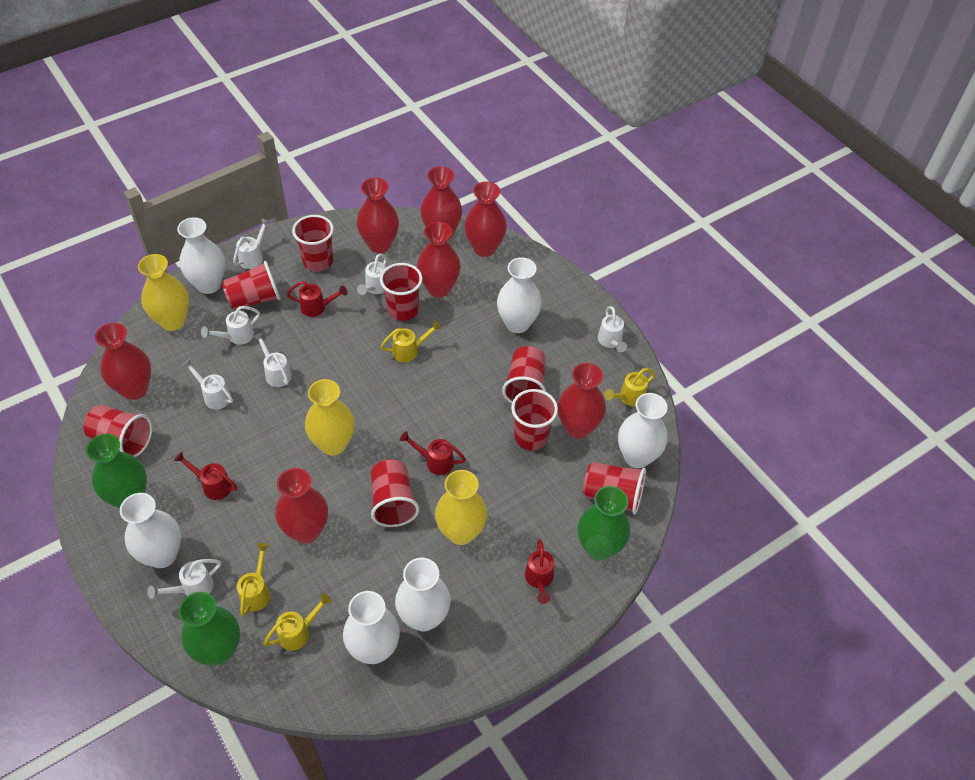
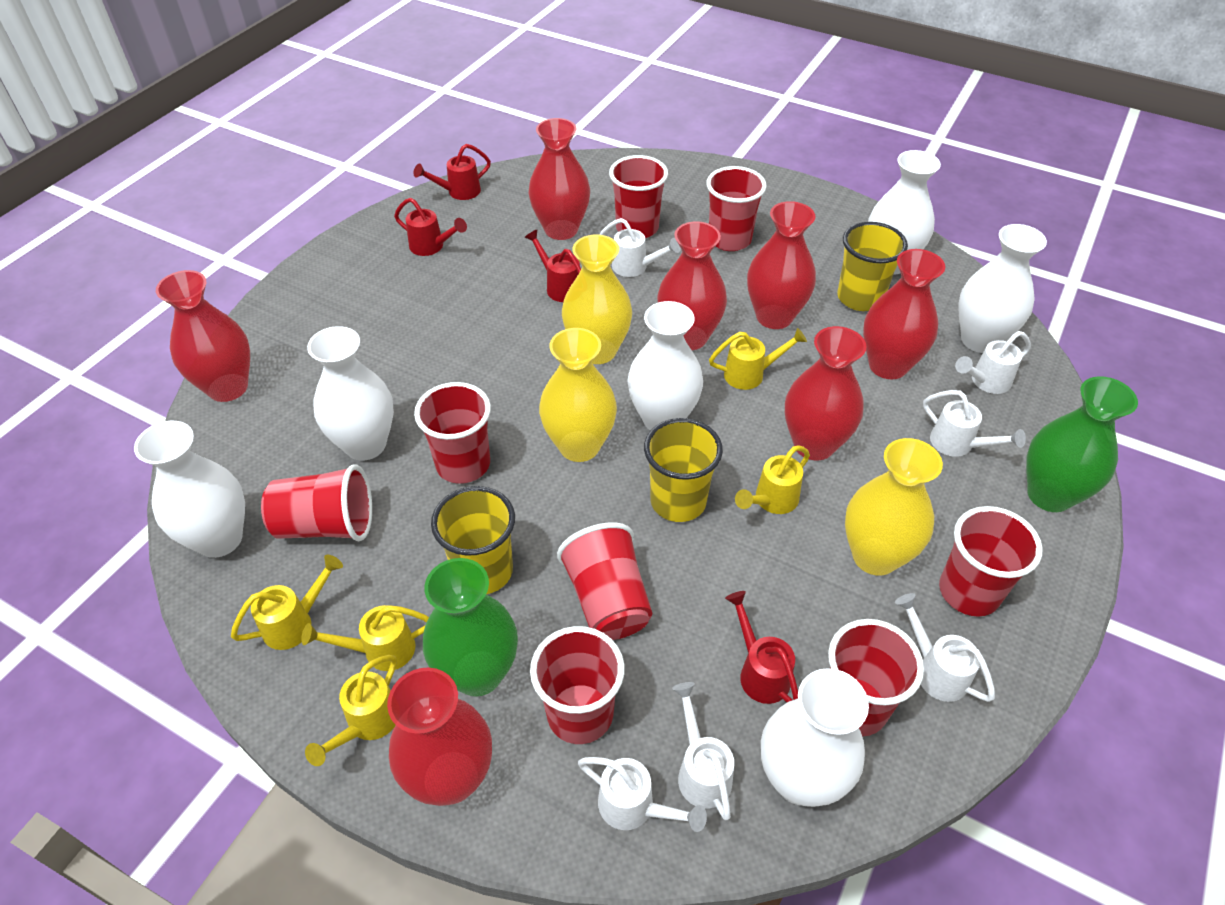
green vase: 3 -> 2
white watering can: 7 -> 6
yellow cup: 0 -> 3
yellow watering can: 4 -> 5

